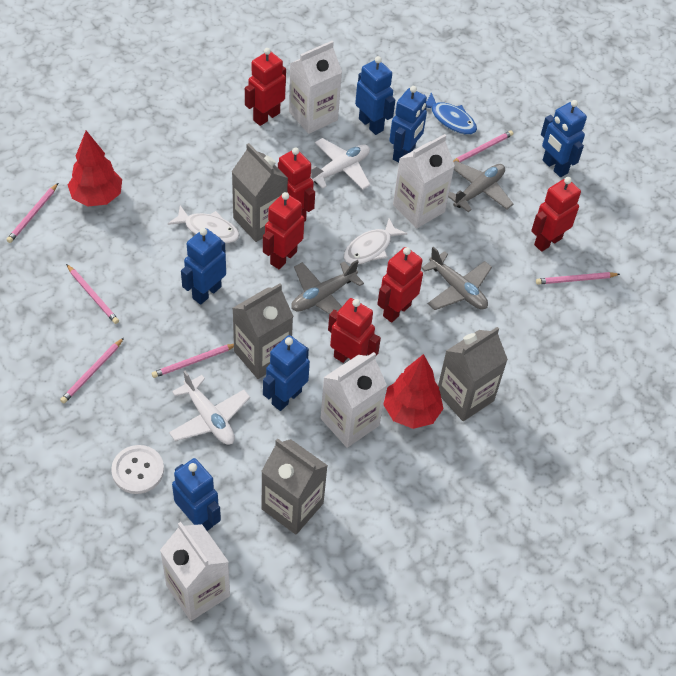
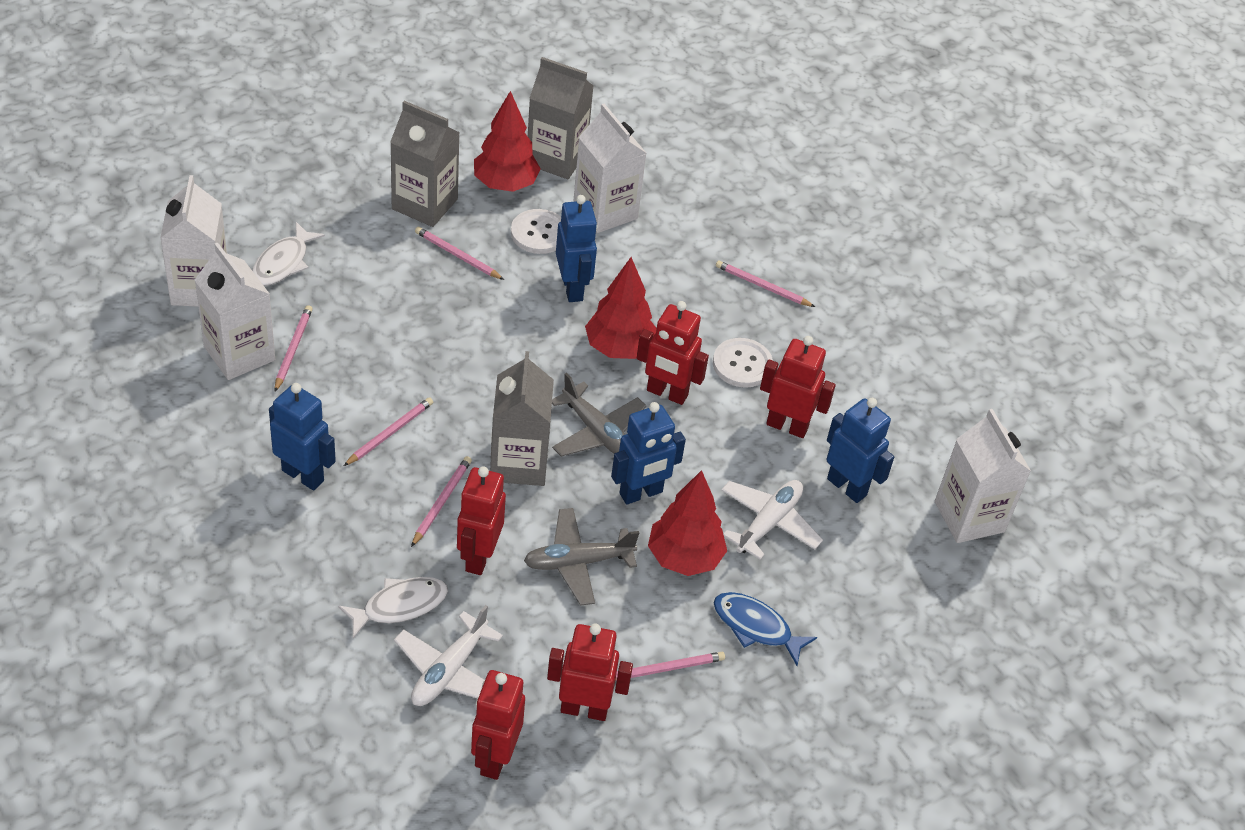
blue robot: 6 -> 4
grey carton: 4 -> 3
grey plane: 3 -> 2
red robot: 6 -> 5
red tree: 2 -> 3
white button: 1 -> 2

